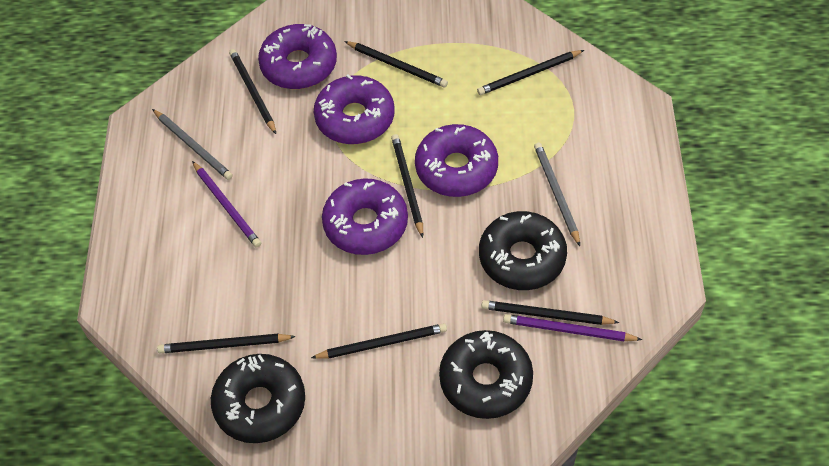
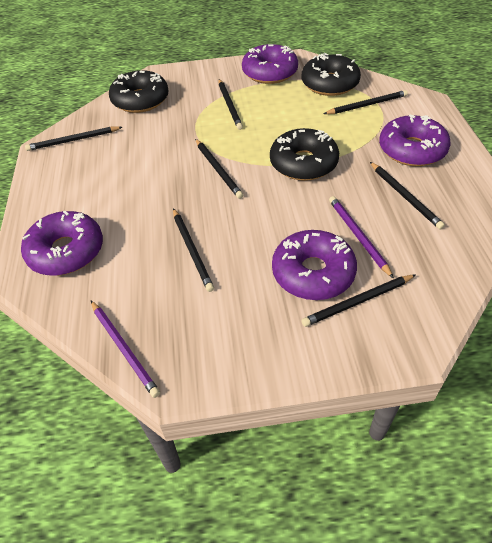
grey pencil: 2 -> 0

